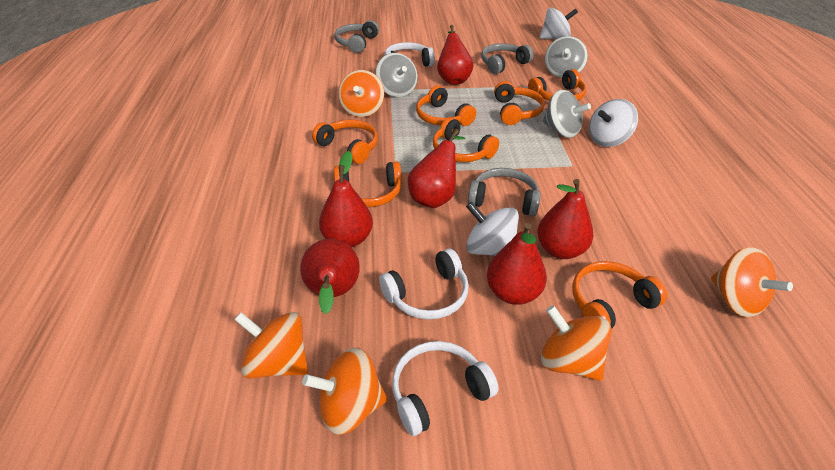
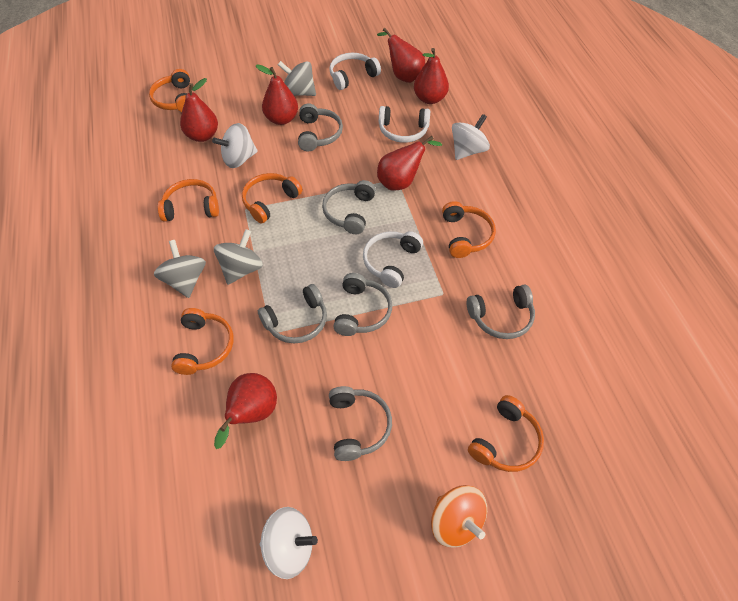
grey headphones: 3 -> 6
orange headphones: 7 -> 6
orange spinning top: 5 -> 1

